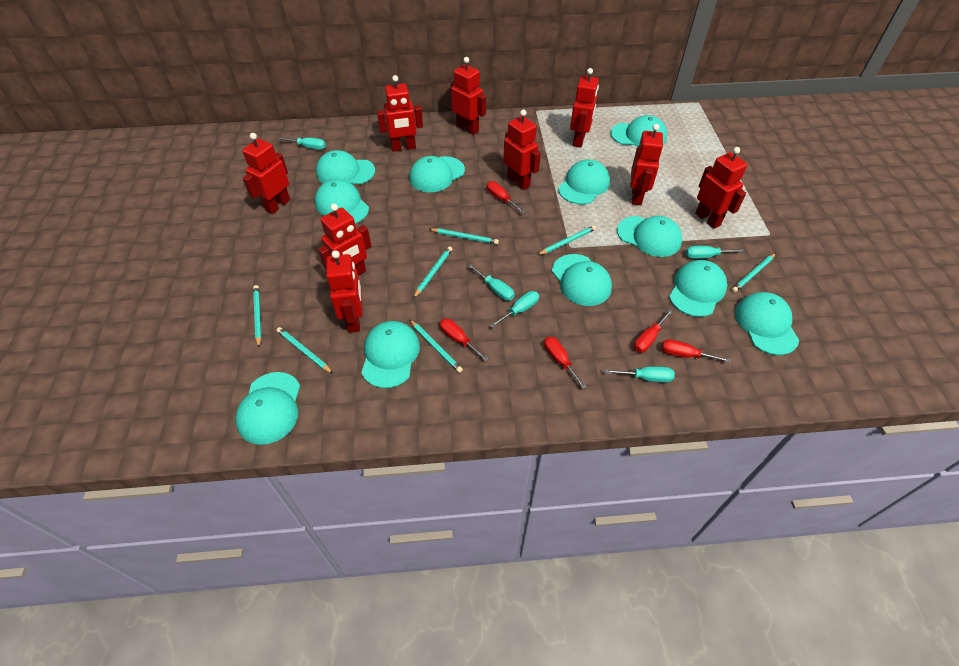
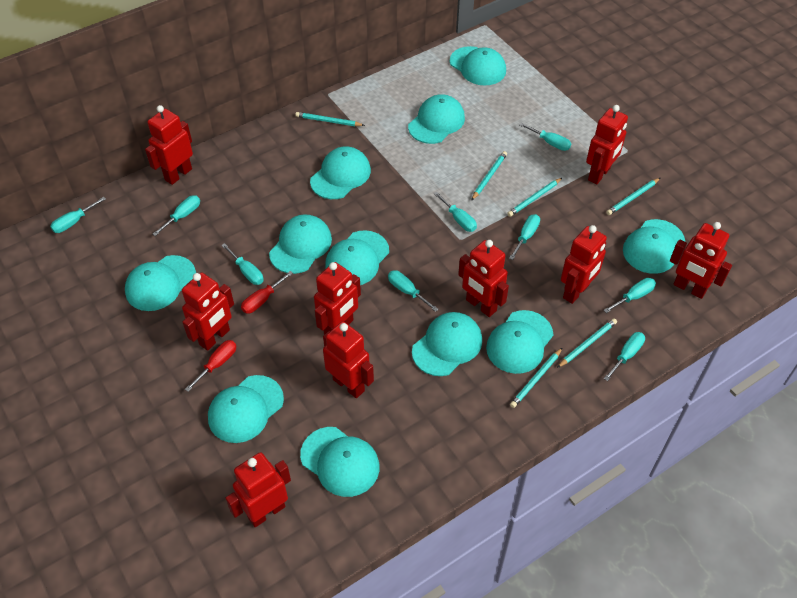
red screwdriver: 5 -> 2
turquoise pencil: 7 -> 6
turquoise screwdriver: 5 -> 9

